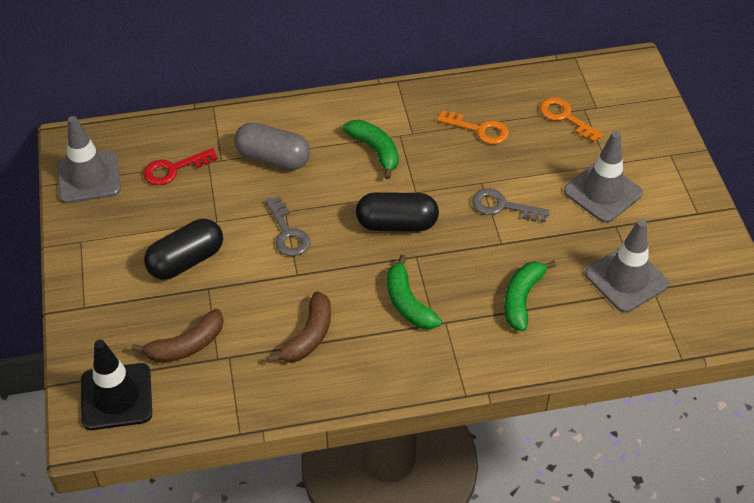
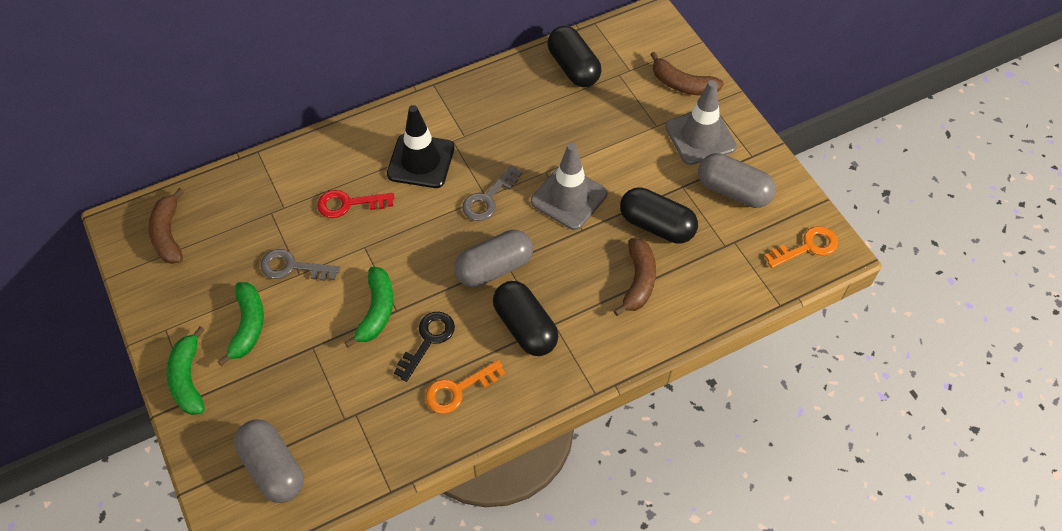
black capsule: 2 -> 3
black key: 0 -> 1
brown banana: 2 -> 3
grey capsule: 1 -> 3
grey traffic cone: 3 -> 2

